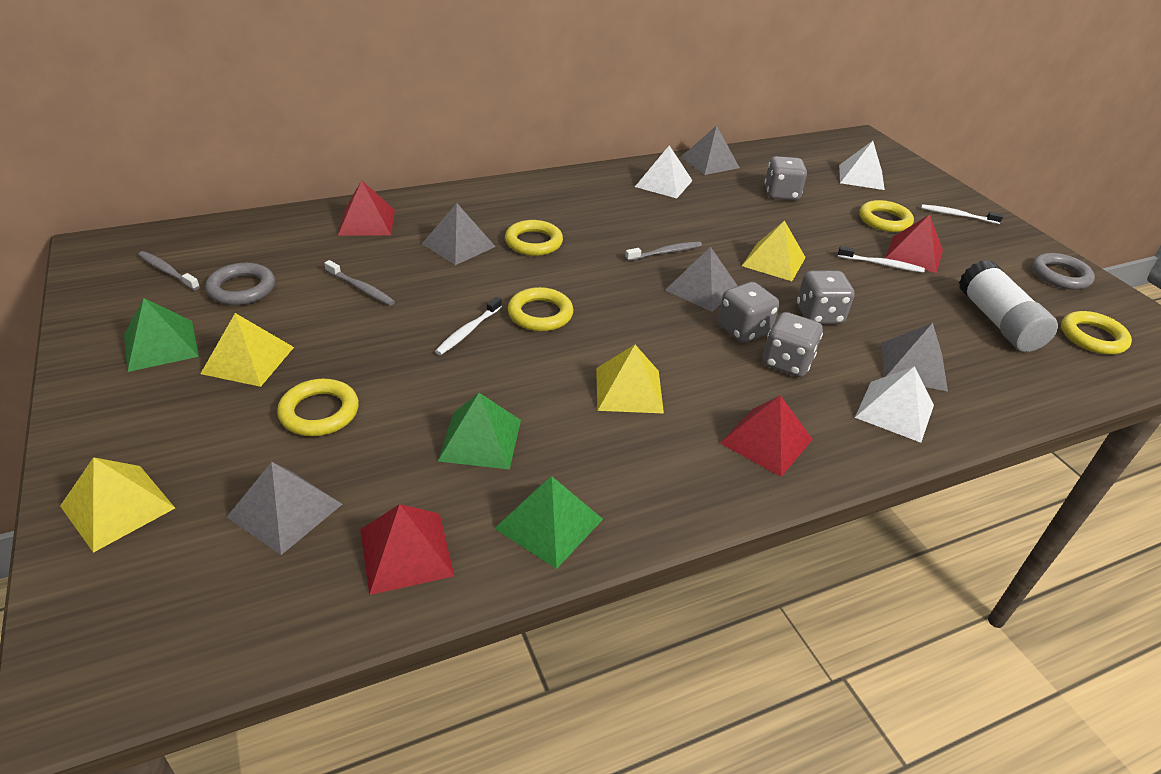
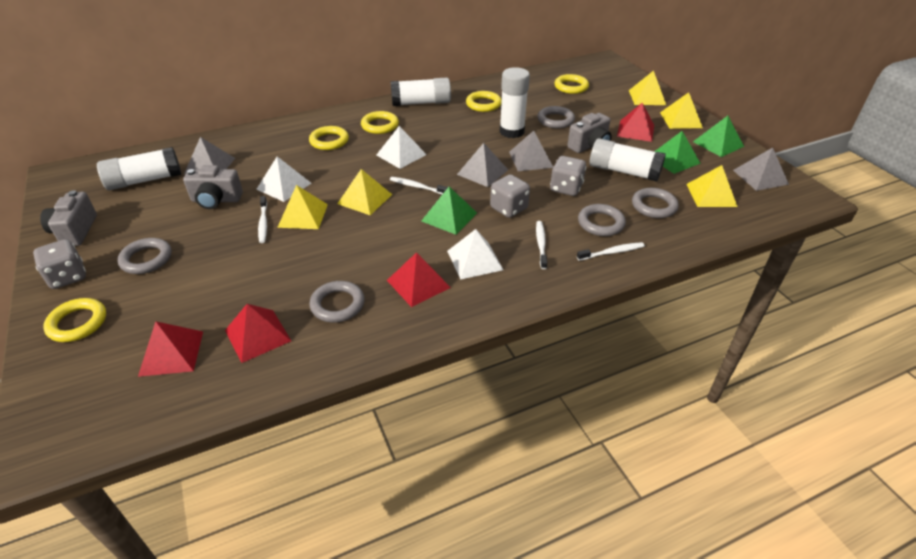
grey camera: 0 -> 3
grey dice: 4 -> 3
grey pyramid: 5 -> 4
grey ring: 2 -> 5
grey toothbrush: 3 -> 0
white glue stick: 1 -> 4
white toothbrush: 3 -> 4
yellow pyramid: 4 -> 5

